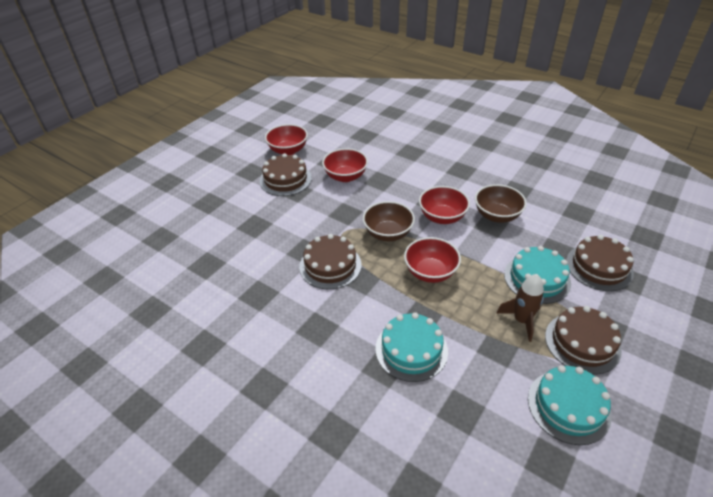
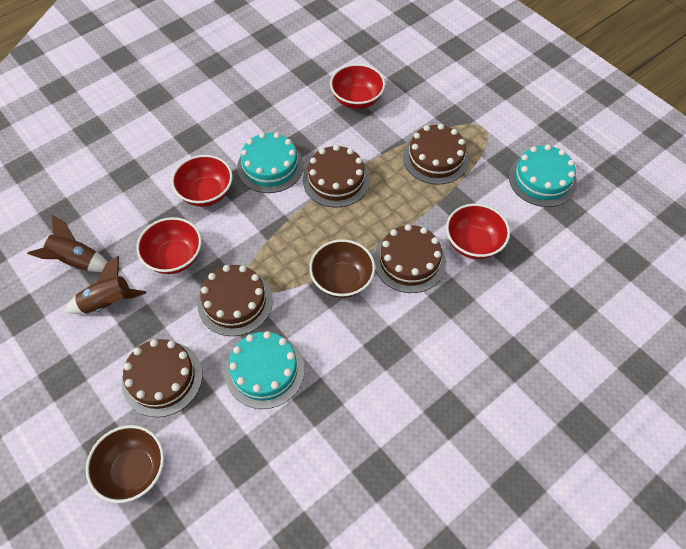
brown cake: 4 -> 5
brown rocket: 1 -> 2

